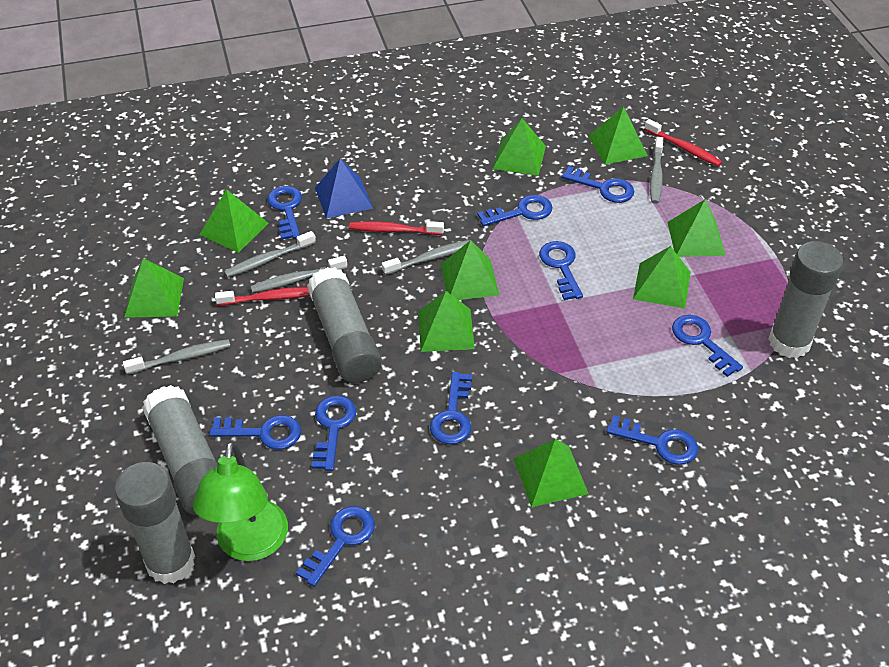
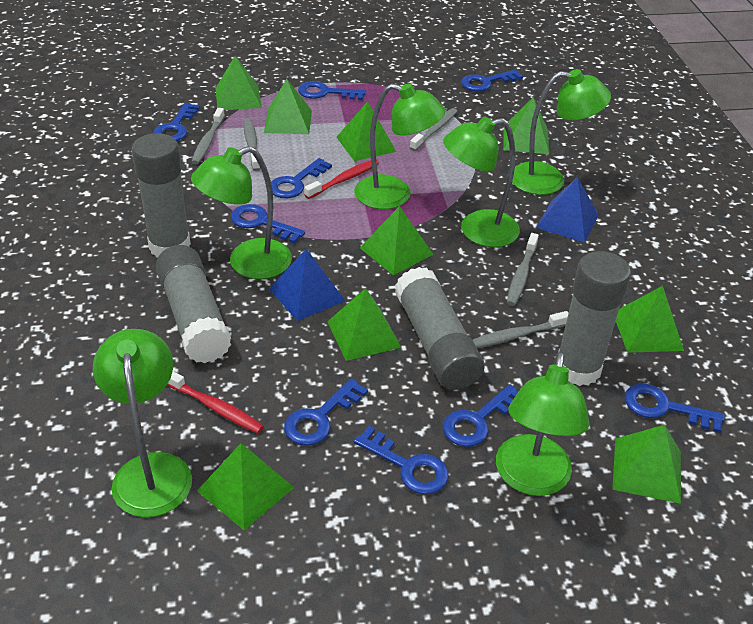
blue key: 10 -> 9
blue pyramid: 1 -> 2
green lamp: 1 -> 6
red toothbrush: 3 -> 2

